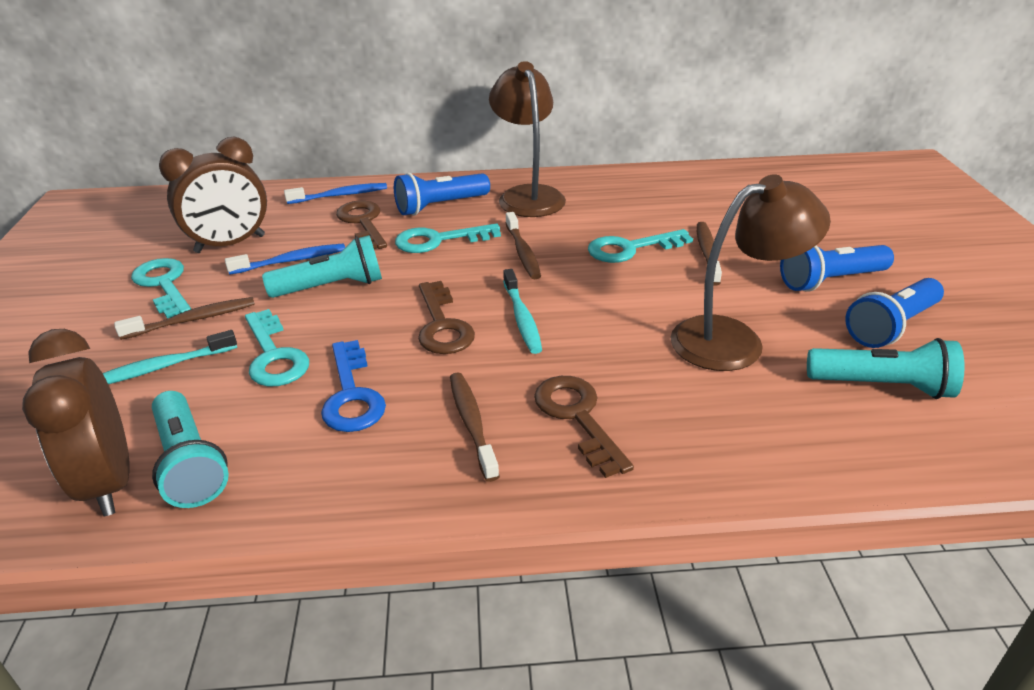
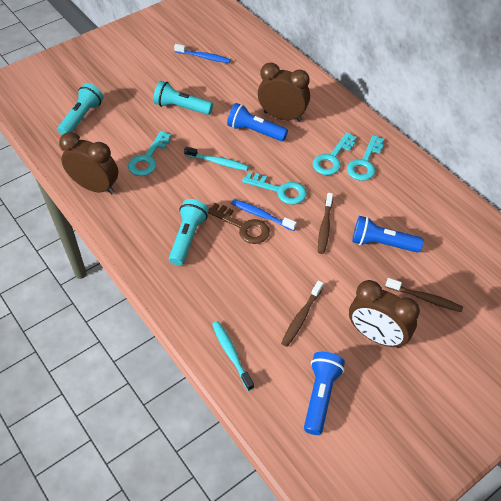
blue key: 1 -> 0
brown clock: 2 -> 3
brown key: 3 -> 1
brown lamp: 2 -> 0
brown toothbrush: 4 -> 3

